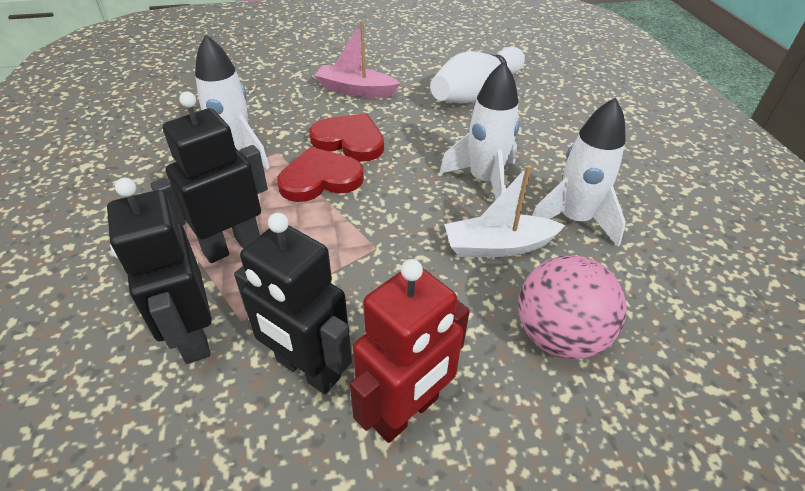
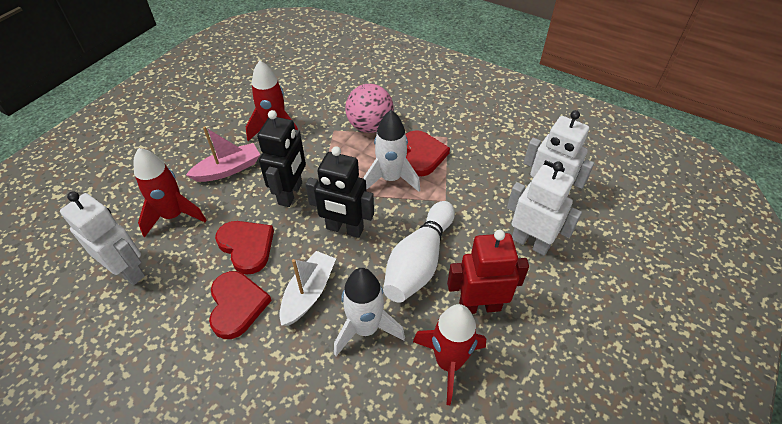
black robot: 3 -> 2
red heart: 2 -> 3
red rocket: 0 -> 3
white robot: 0 -> 3
white rocket: 3 -> 2

